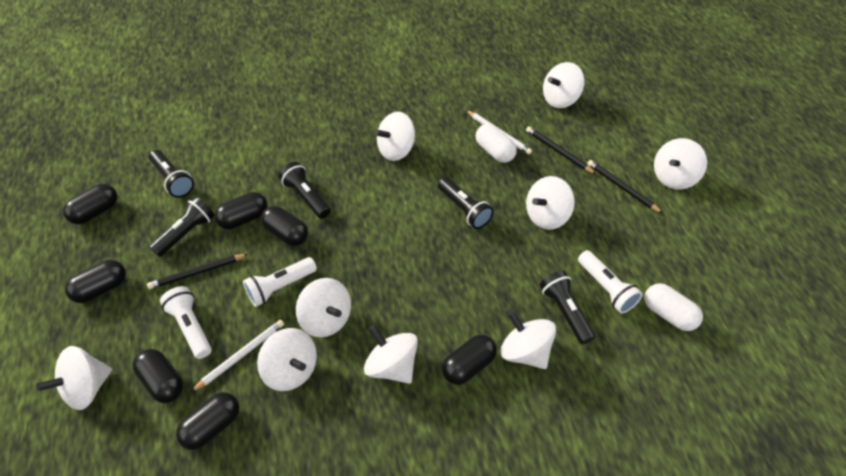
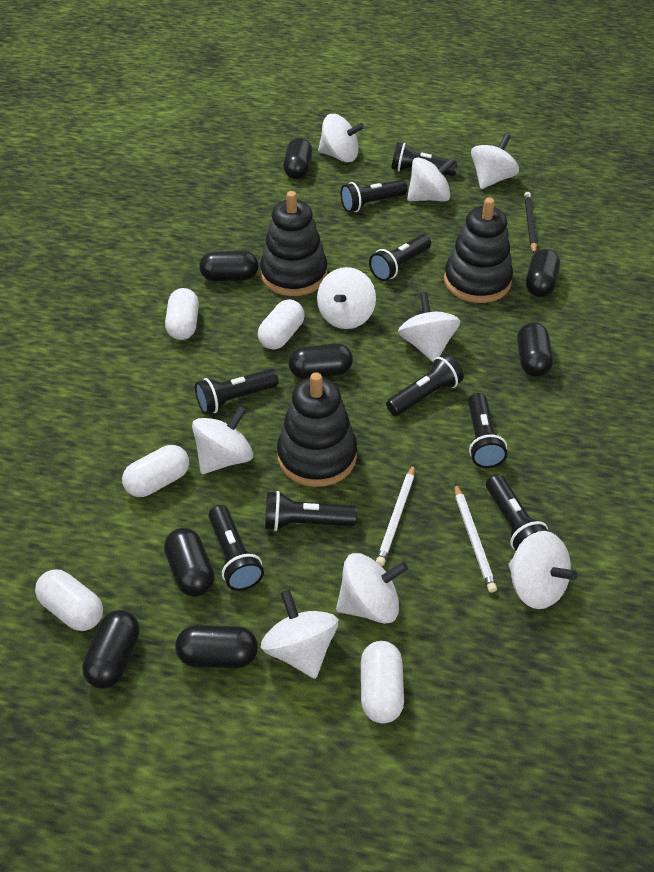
black capsule: 7 -> 8
black flashlight: 5 -> 9
black pencil: 3 -> 1
black stacking toy: 0 -> 3
white capsule: 2 -> 5
white flashlight: 3 -> 0

